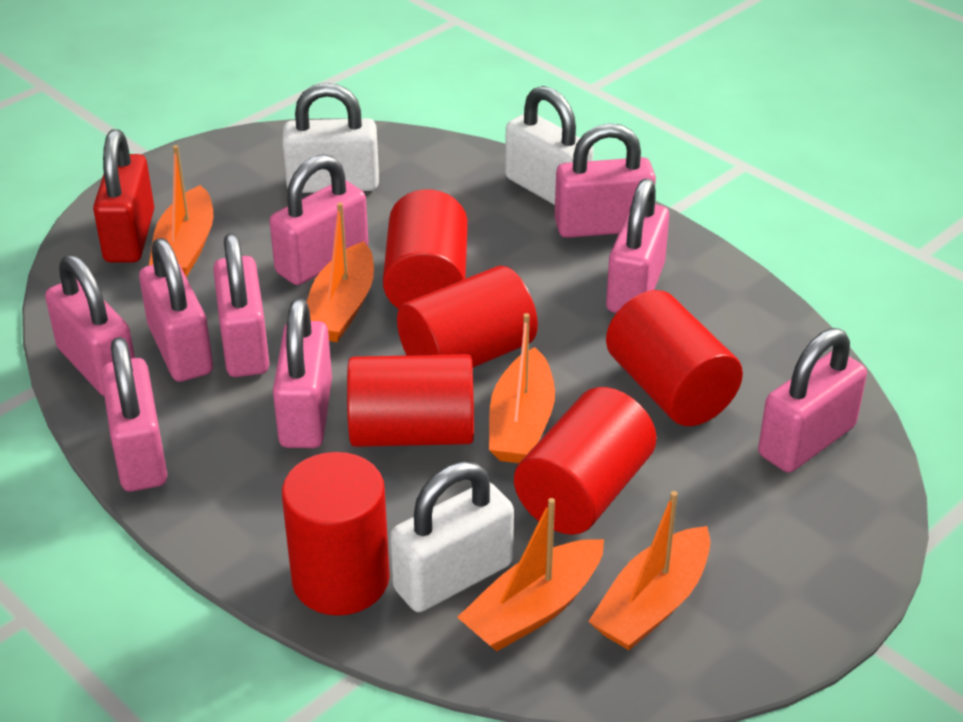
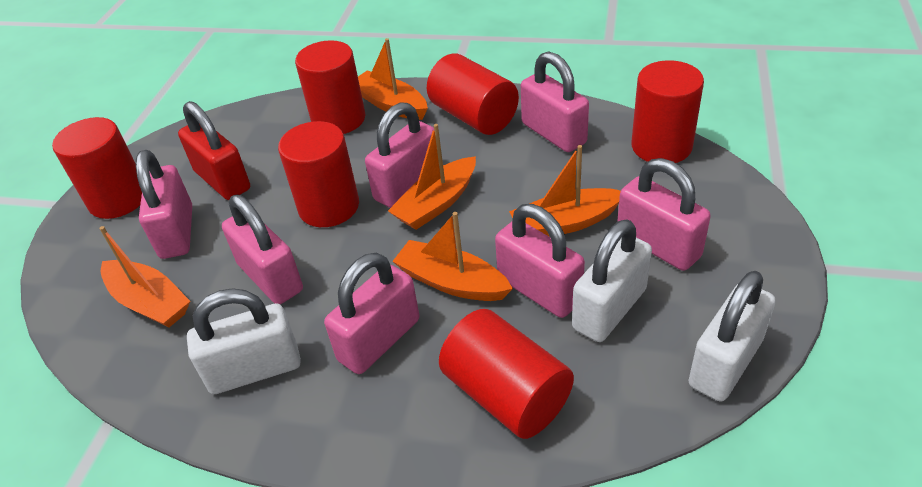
pink padlock: 9 -> 7

